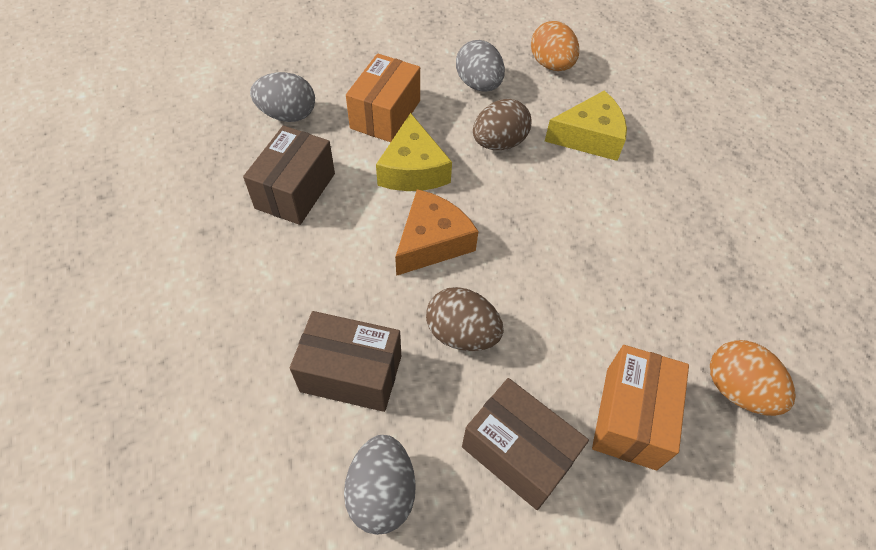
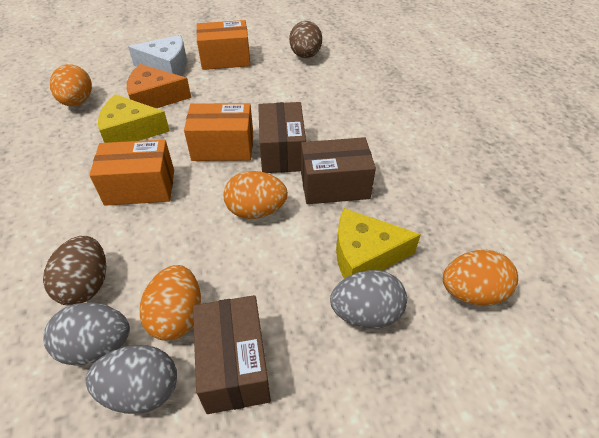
orange box: 2 -> 3
orange egg: 2 -> 4
white cheese: 0 -> 1

